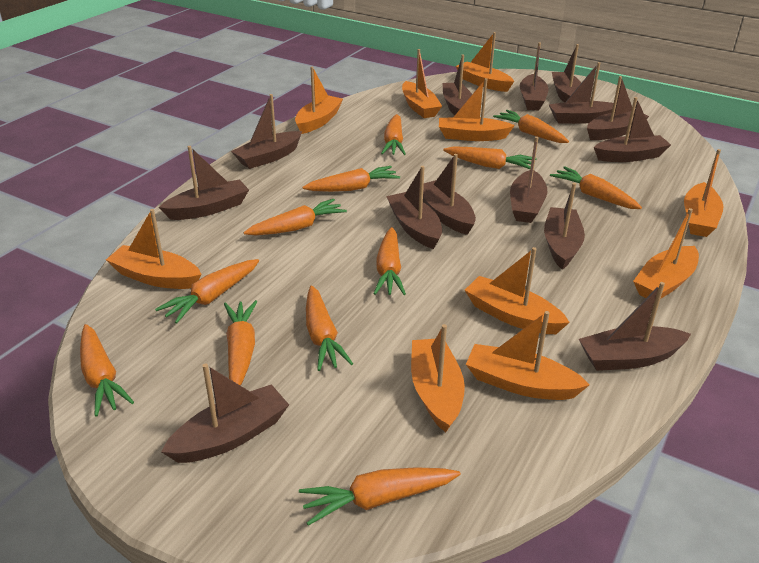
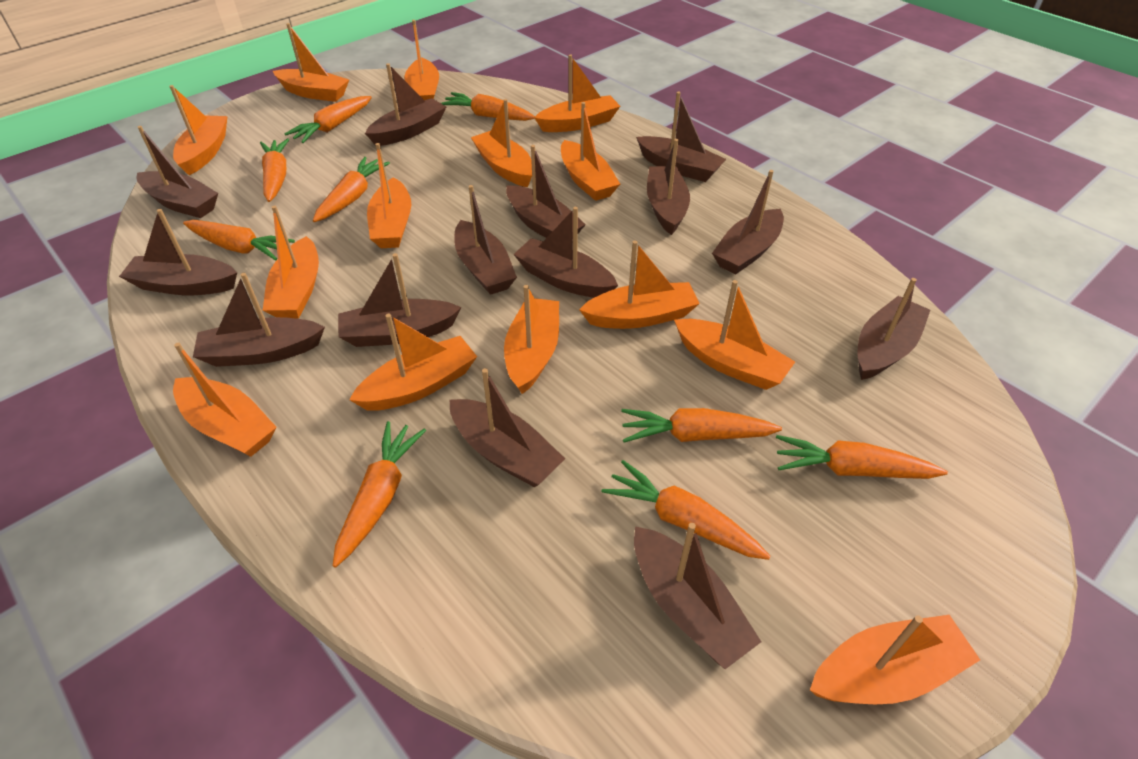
orange boat: 10 -> 14
orange carrot: 12 -> 9

